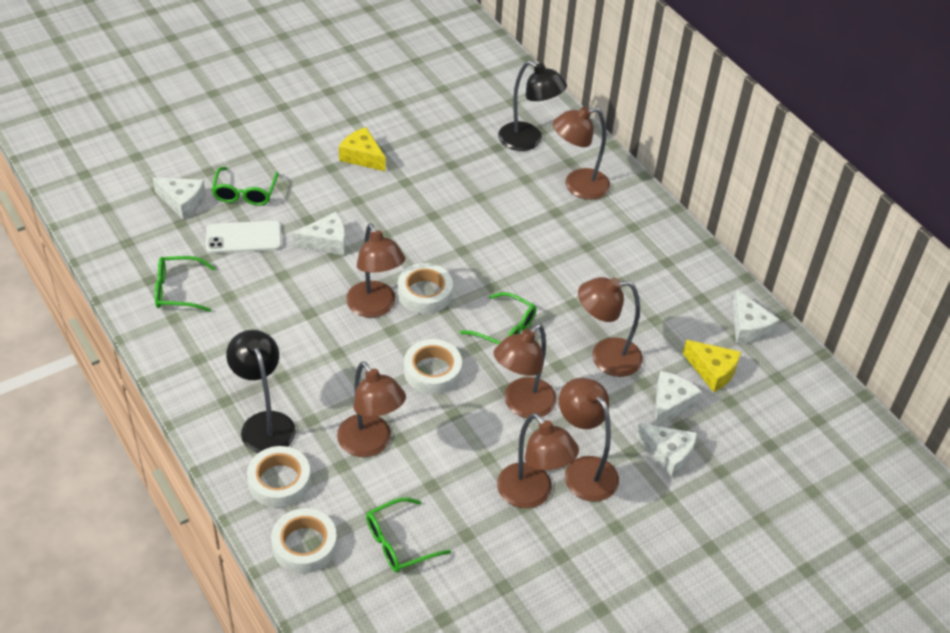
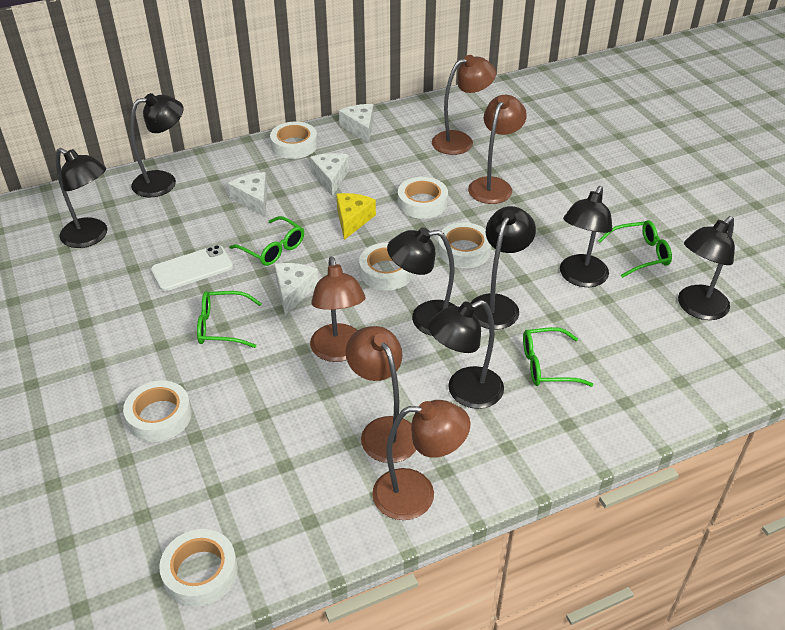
black lamp: 2 -> 7
brown lamp: 7 -> 5
white cheese: 5 -> 4
white tape: 4 -> 6
yellow cheese: 2 -> 1

